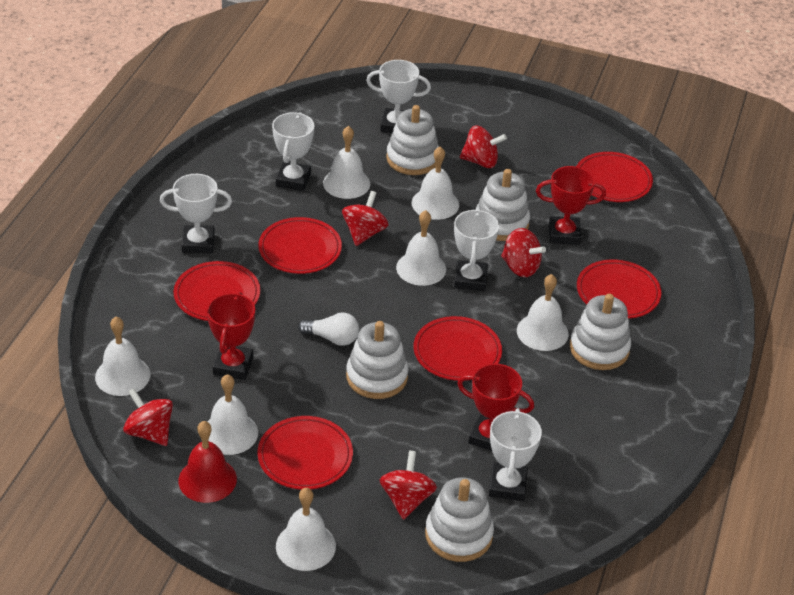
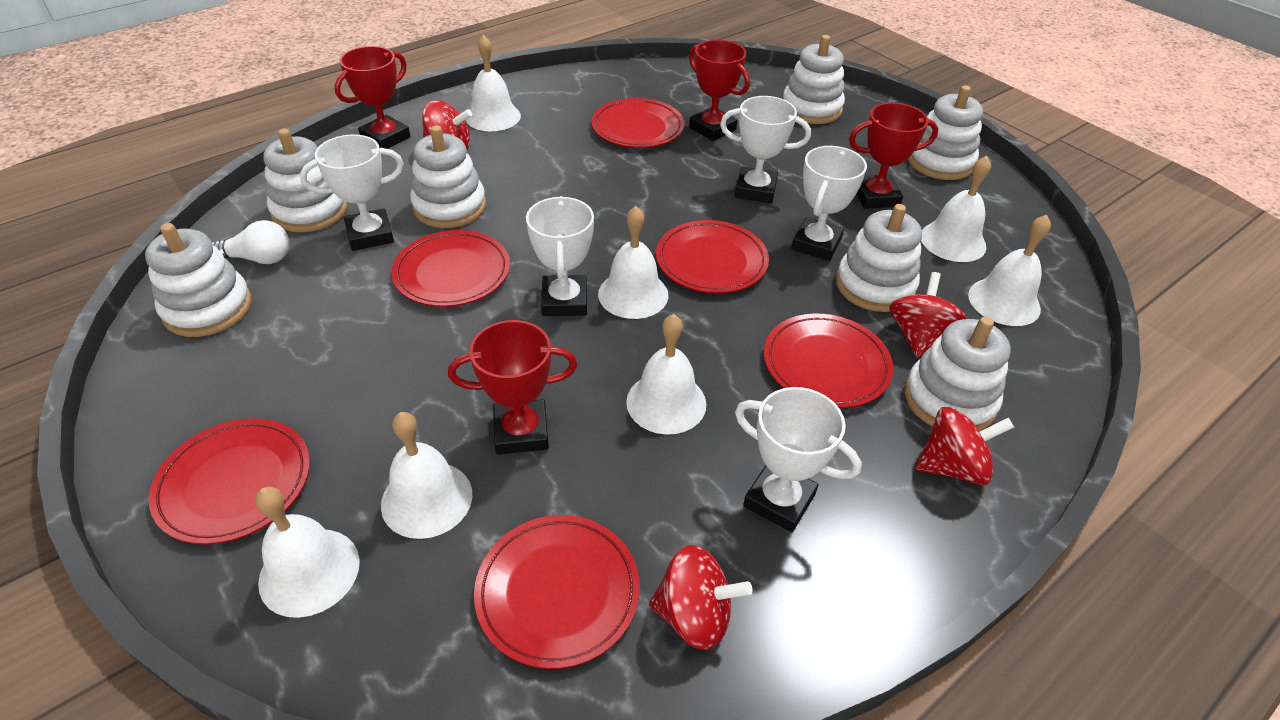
red bell: 1 -> 0
red spinning top: 5 -> 4
red trophy: 3 -> 4
white stacking toy: 5 -> 7

